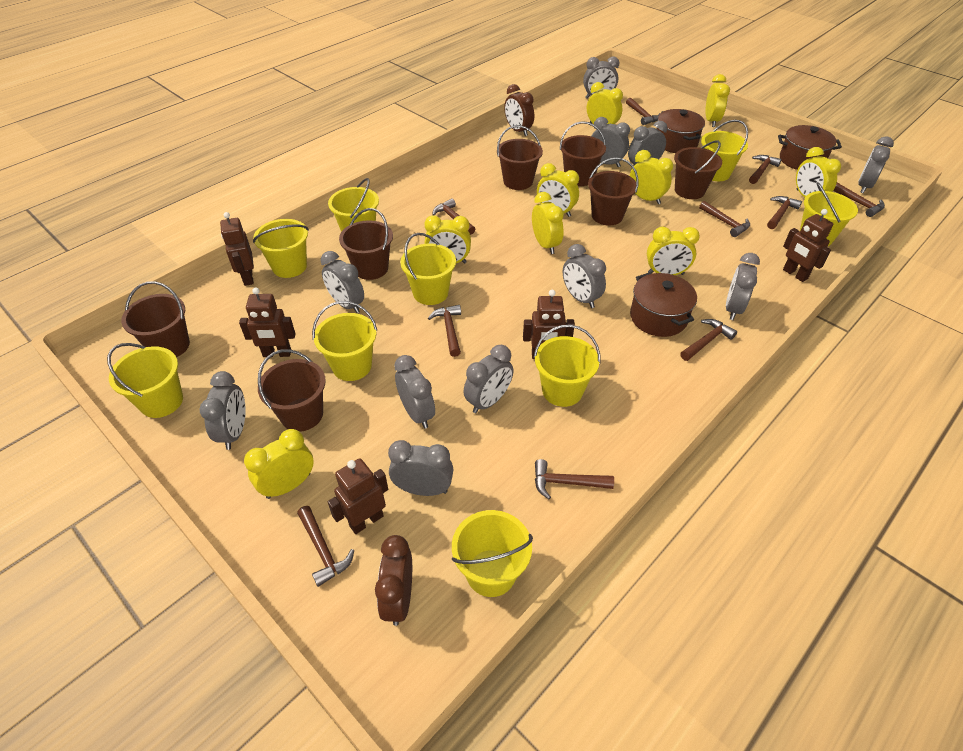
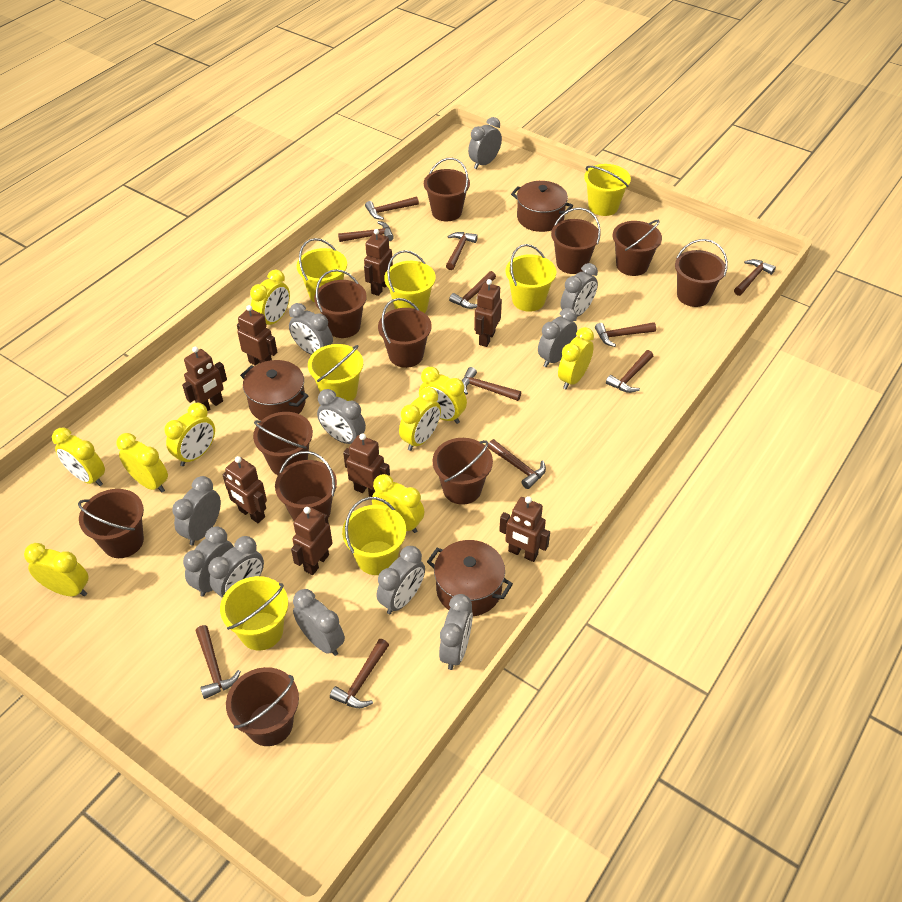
brown bucket: 7 -> 11
brown clock: 2 -> 0
brown hammer: 10 -> 11
brown robot: 5 -> 8
yellow bucket: 9 -> 7

